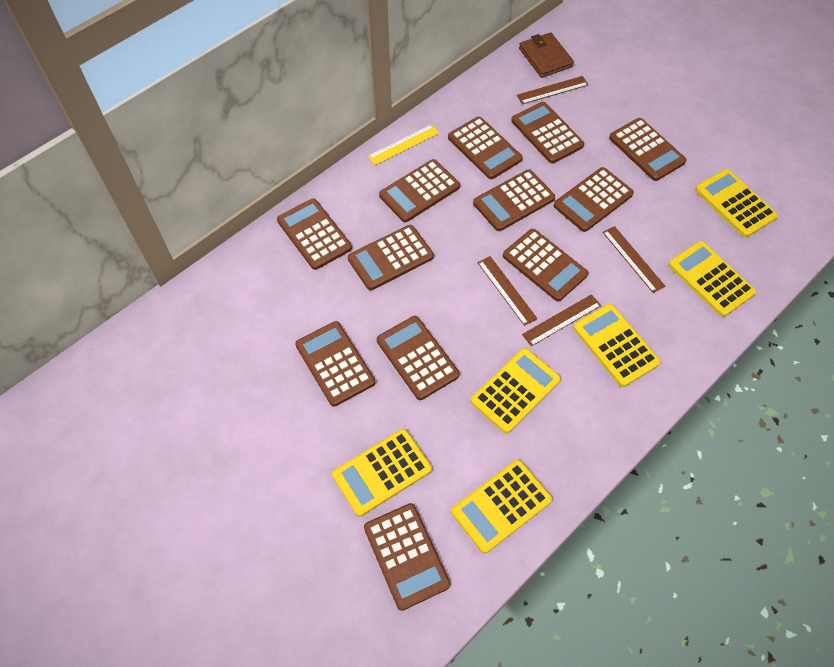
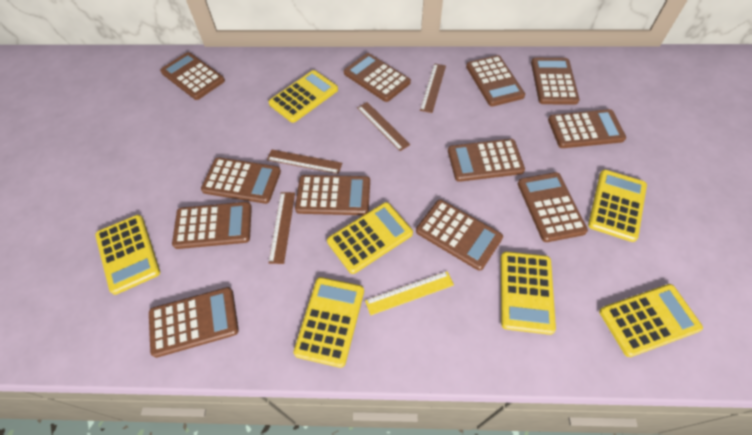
brown wallet: 1 -> 0
yellow calculator: 6 -> 7

